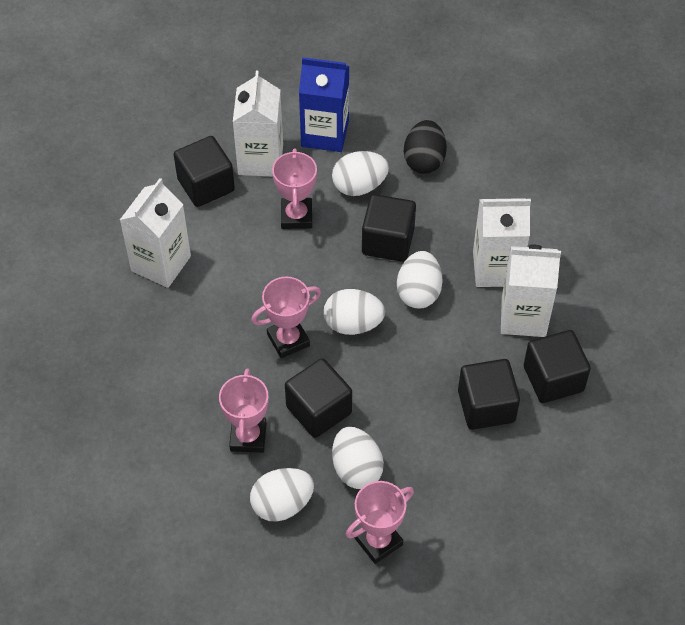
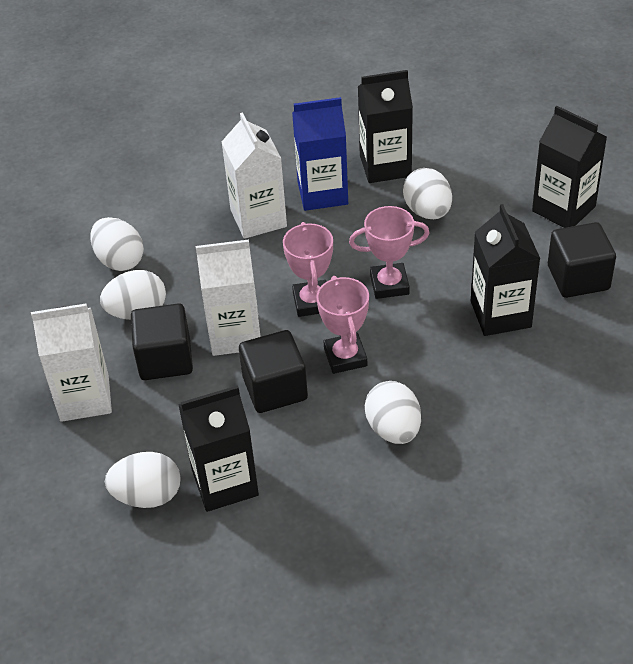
black carton: 0 -> 4
black cube: 5 -> 3
black egg: 1 -> 0
pink trophy: 4 -> 3
white carton: 4 -> 3

